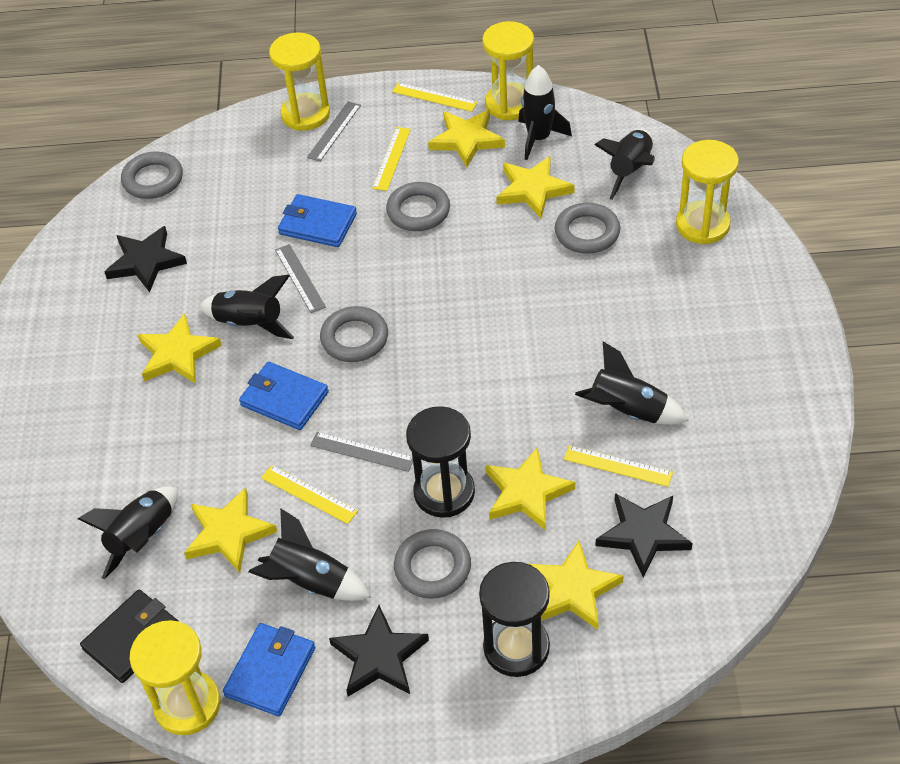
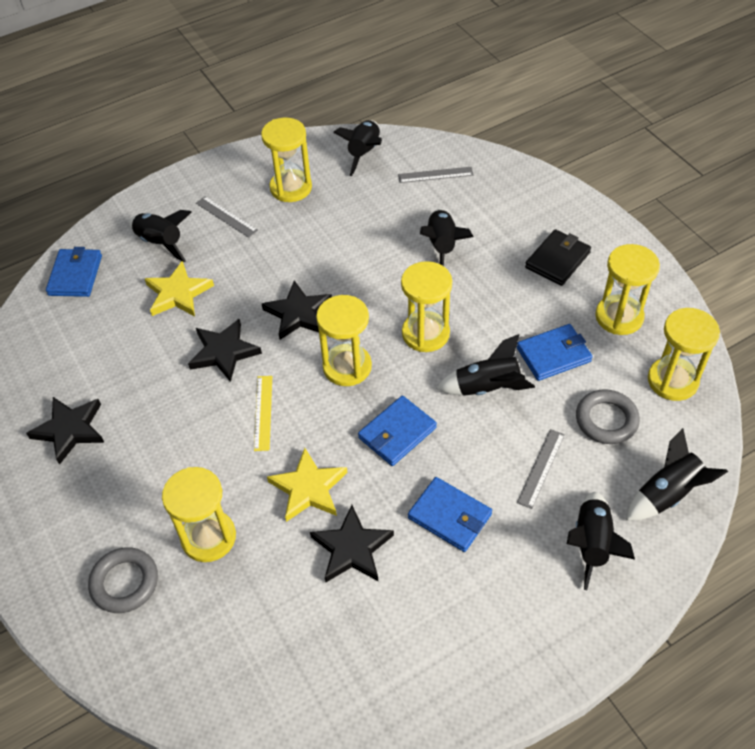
black hourglass: 2 -> 0
black star: 3 -> 4
blue wallet: 3 -> 4
grey ring: 5 -> 2
yellow hourglass: 4 -> 6
yellow ruler: 4 -> 1
yellow star: 6 -> 2

